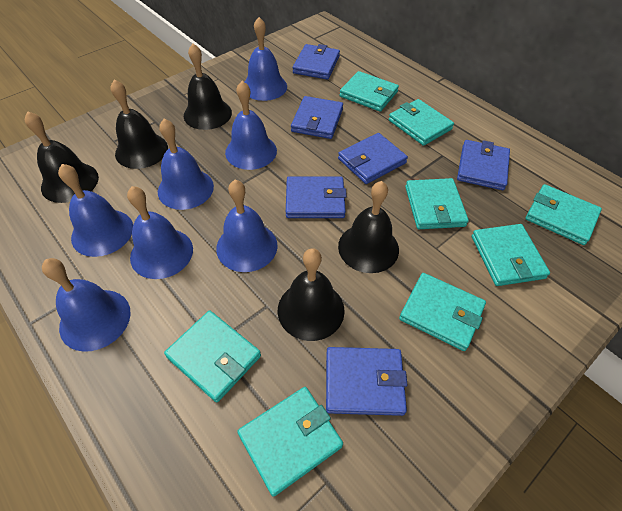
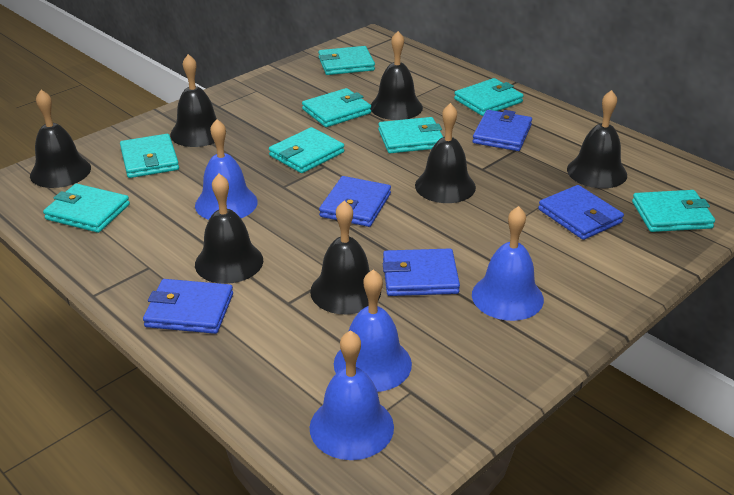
black bell: 5 -> 7
blue bell: 7 -> 4
blue wallet: 6 -> 5

